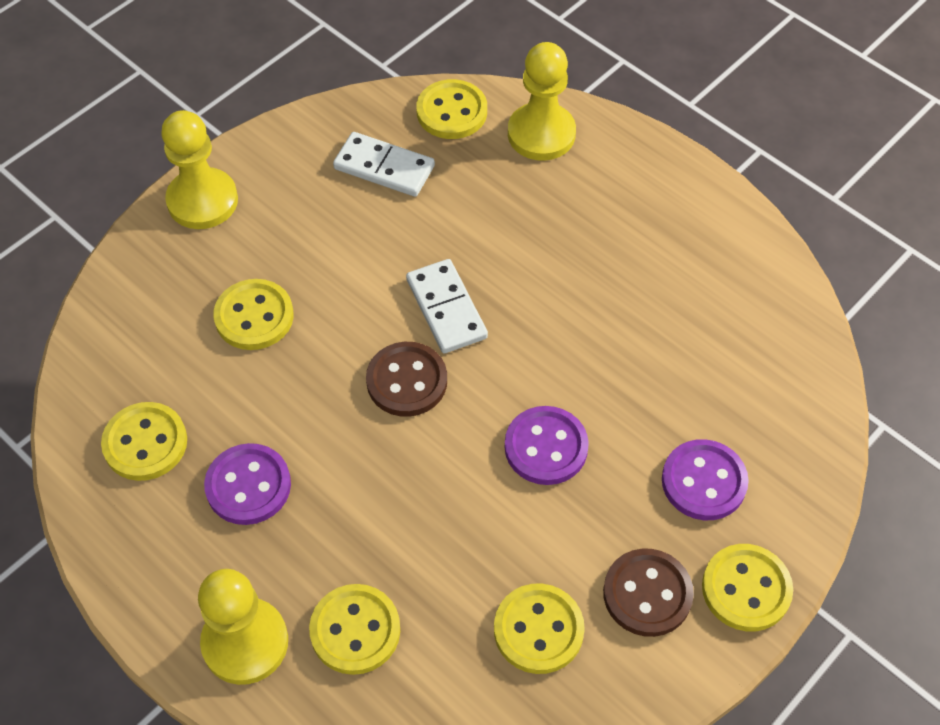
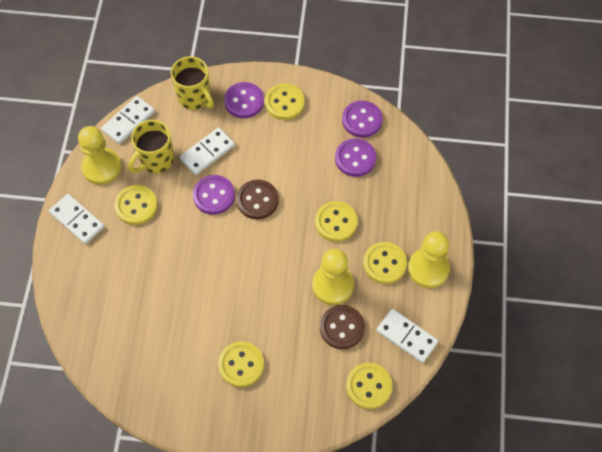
purple button: 3 -> 4
white domino: 2 -> 4
yellow mug: 0 -> 2

